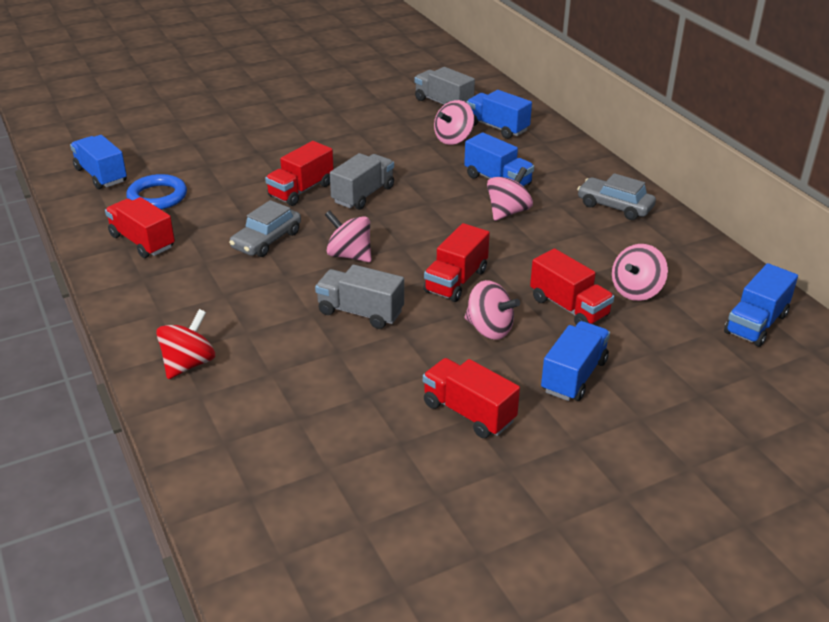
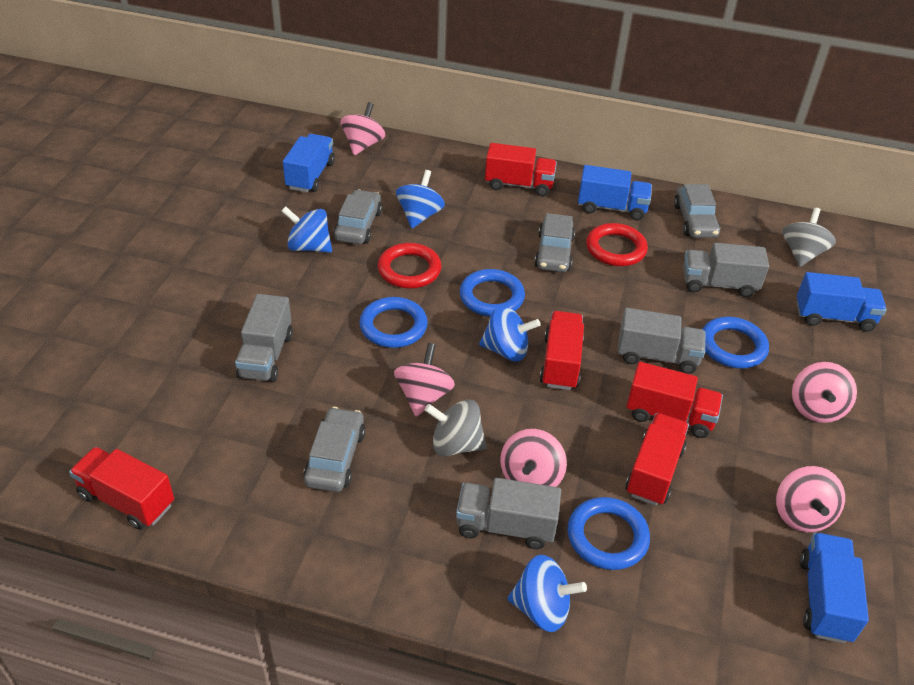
blue ring: 1 -> 4
blue spinning top: 0 -> 4
blue truck: 5 -> 4
grey car: 2 -> 4
grey spinning top: 0 -> 2
grey truck: 3 -> 4
red ring: 0 -> 2
red spinning top: 1 -> 0

